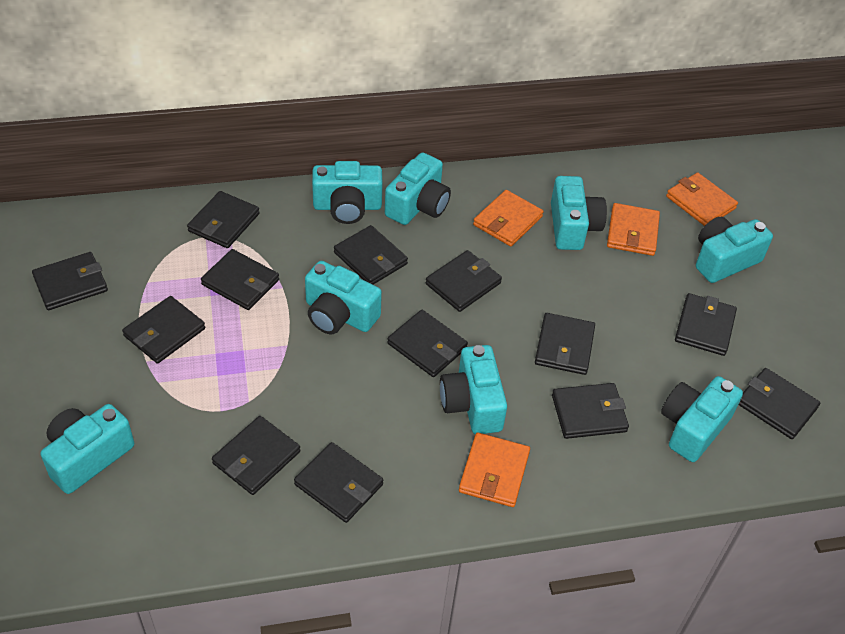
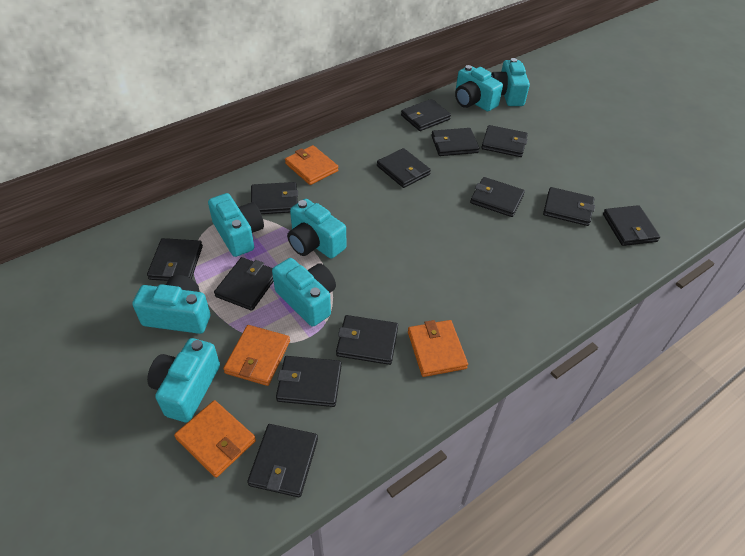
turquoise camera: 8 -> 7

